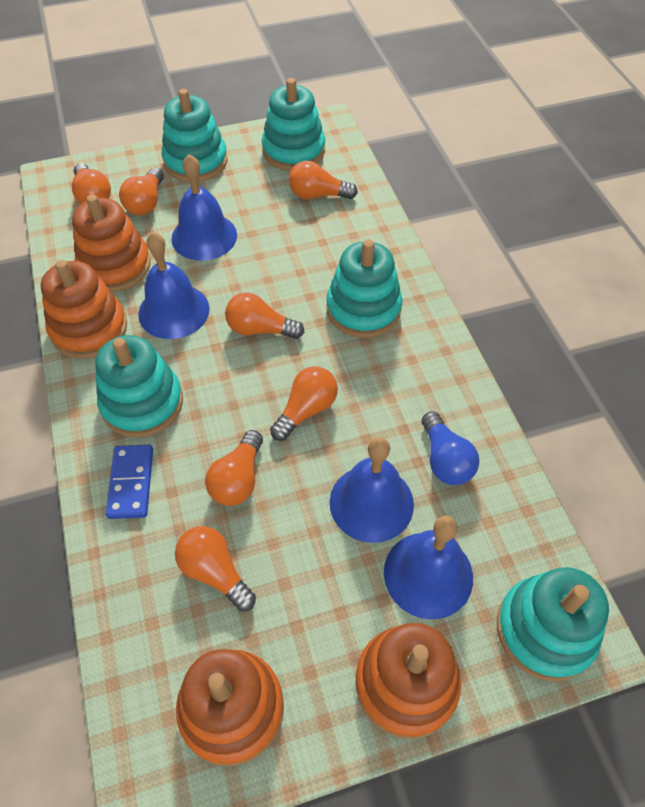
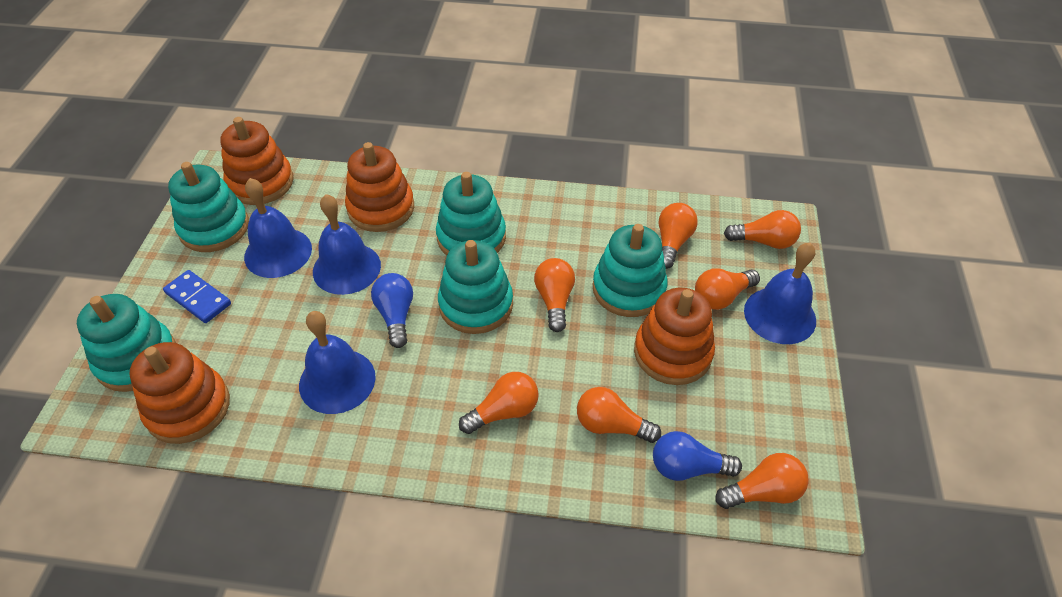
blue light bulb: 1 -> 2

